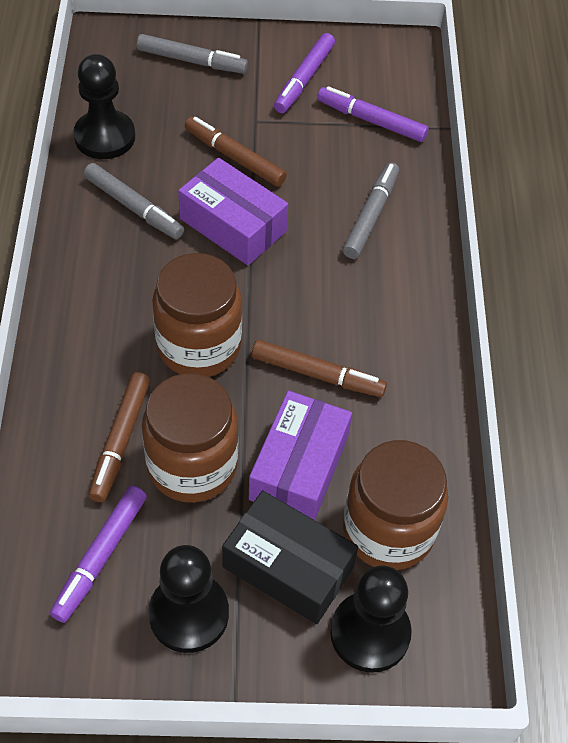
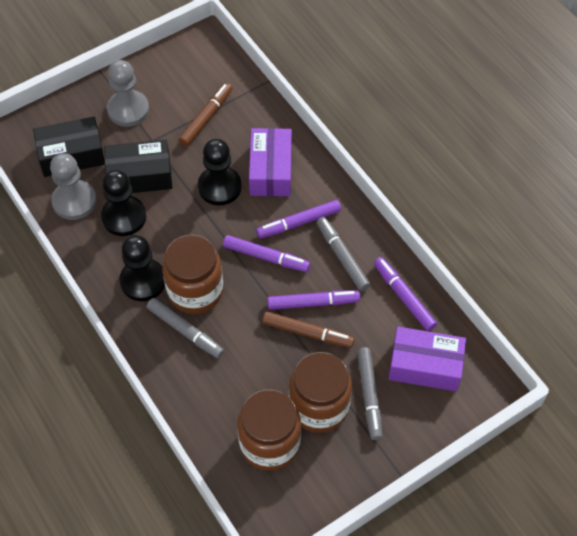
black box: 1 -> 2
brown marker: 3 -> 2
grey pawn: 0 -> 2
purple marker: 3 -> 4

